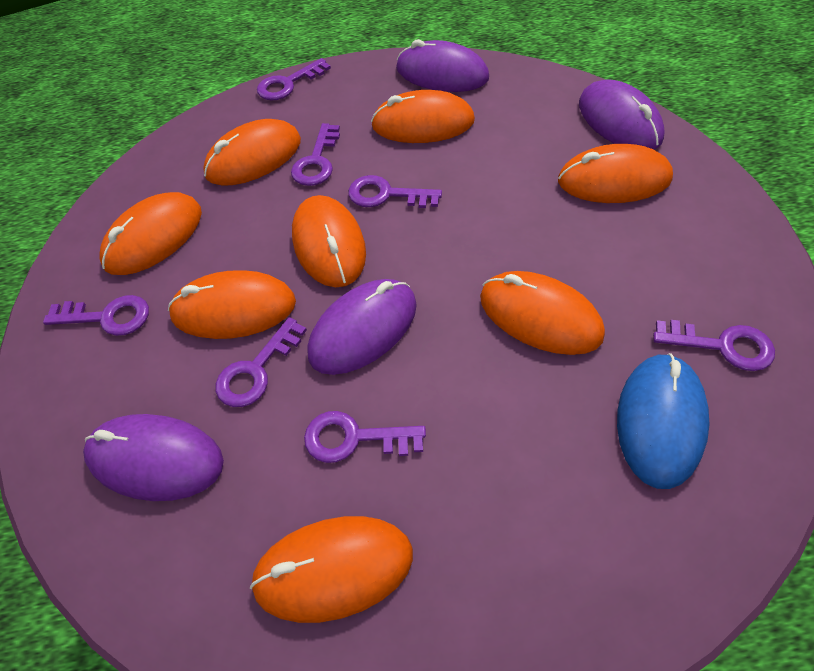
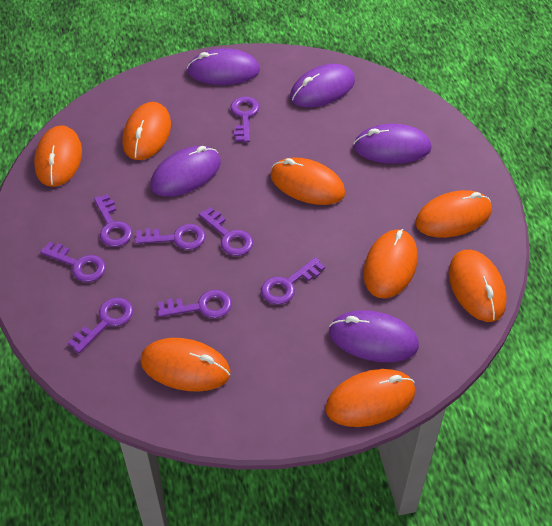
blue mouse: 1 -> 0
purple key: 7 -> 8
purple mouse: 4 -> 5

